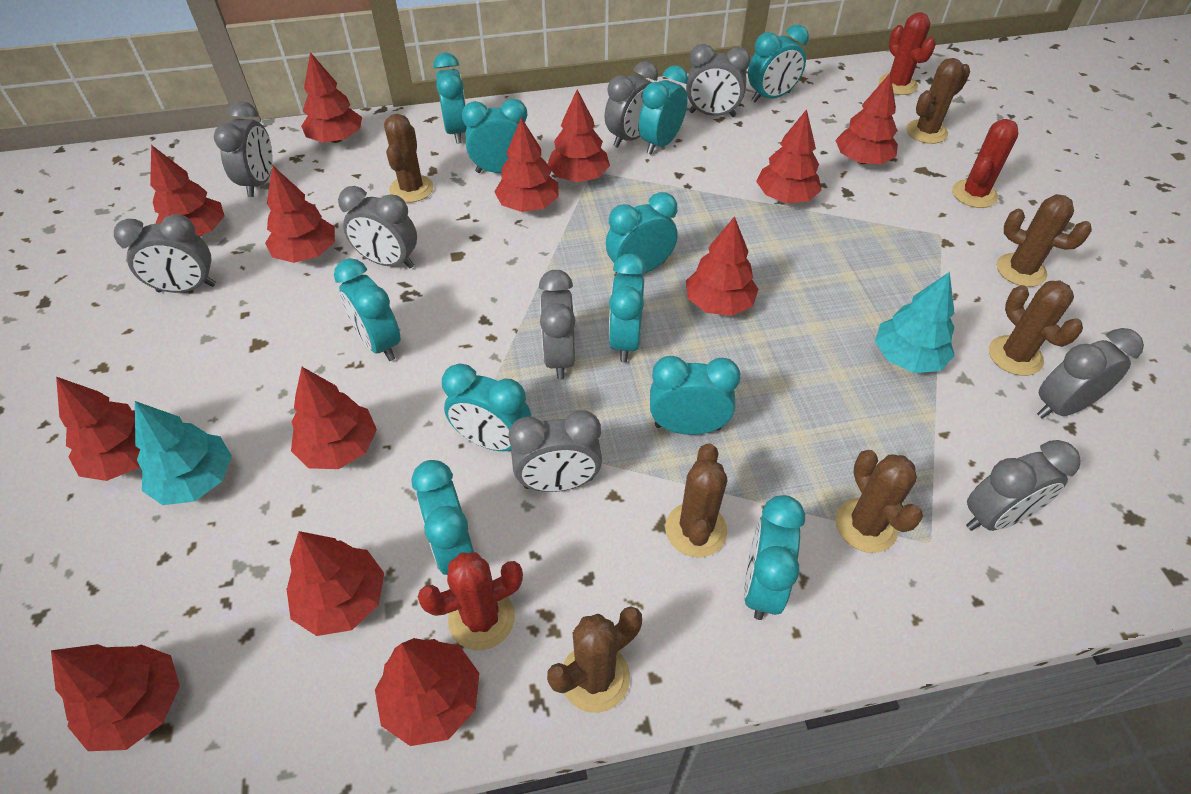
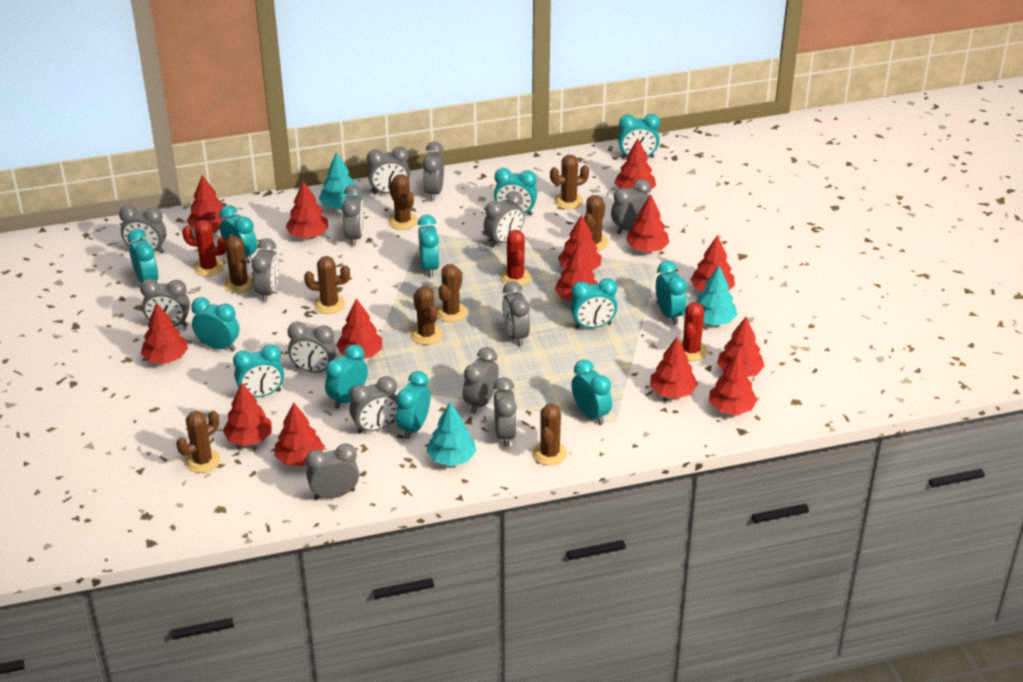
brown cactus: 7 -> 9
grey clock: 9 -> 14
red tree: 13 -> 14
turquoise clock: 11 -> 12
turquoise tree: 2 -> 3

